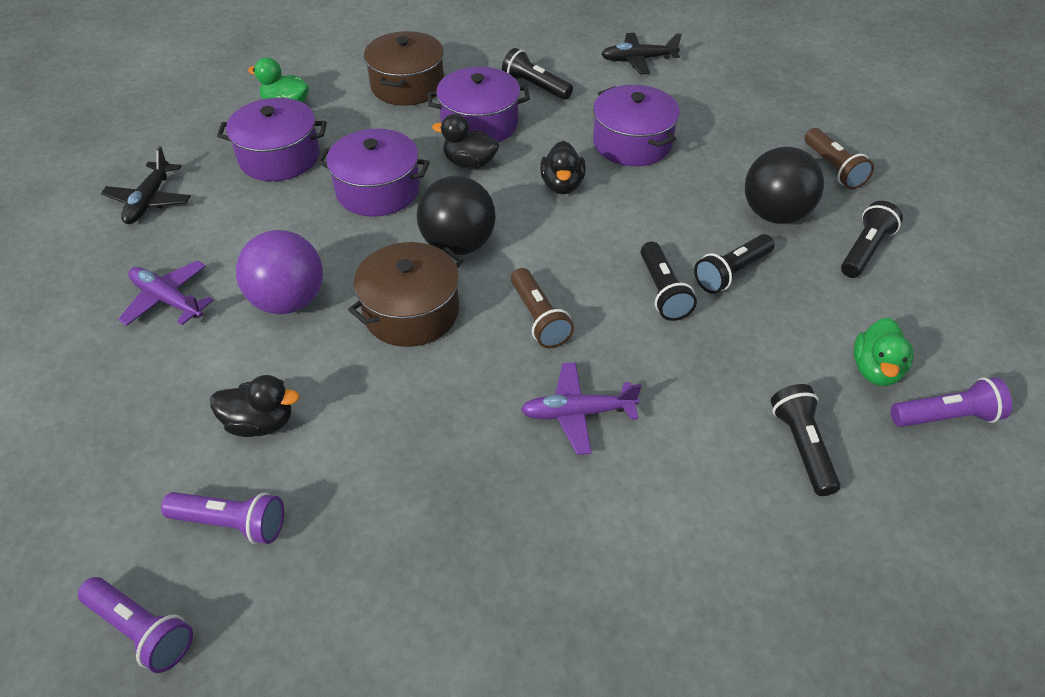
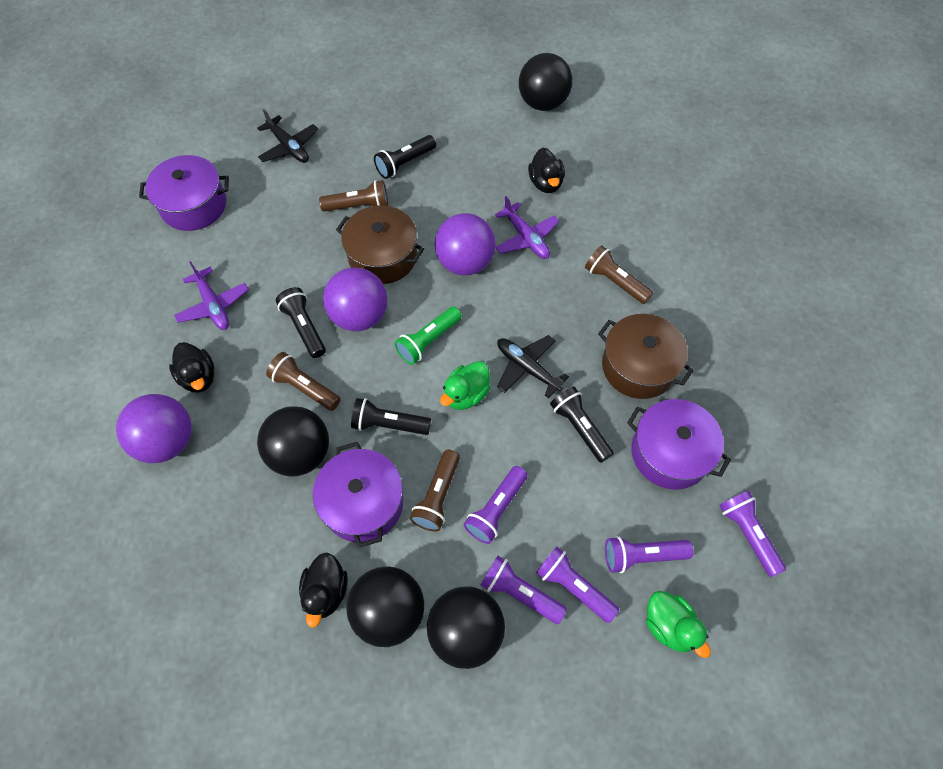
black ball: 2 -> 4
black flashlight: 5 -> 4
brown flashlight: 2 -> 4
green flashlight: 0 -> 1
purple ball: 1 -> 3
purple flashlight: 3 -> 5
purple pot: 4 -> 3

